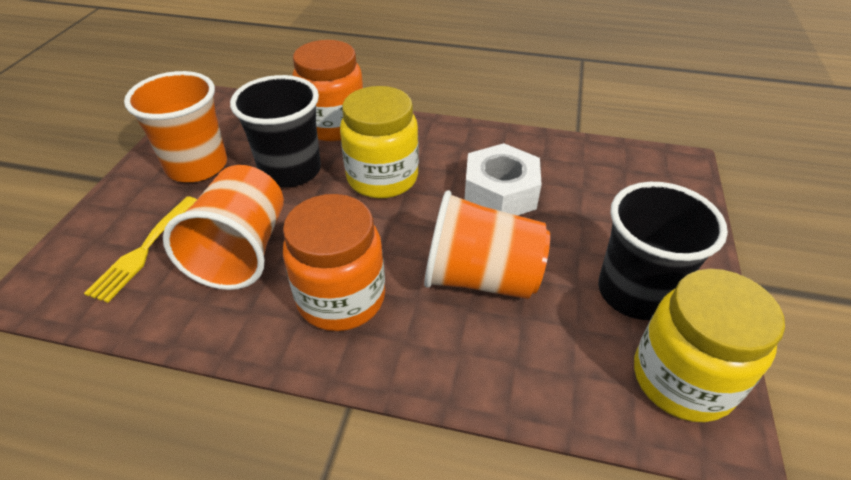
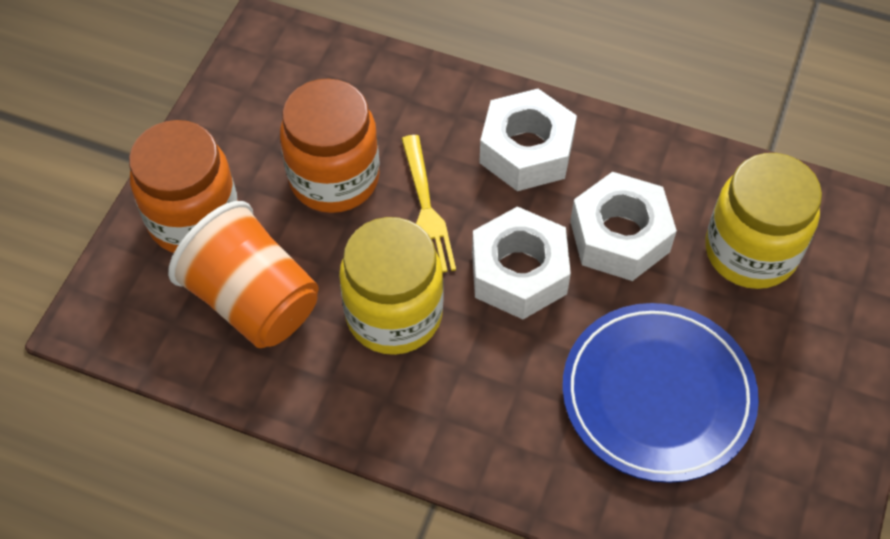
black cup: 2 -> 0
blue plate: 0 -> 1
orange cup: 3 -> 1
white nut: 1 -> 3

